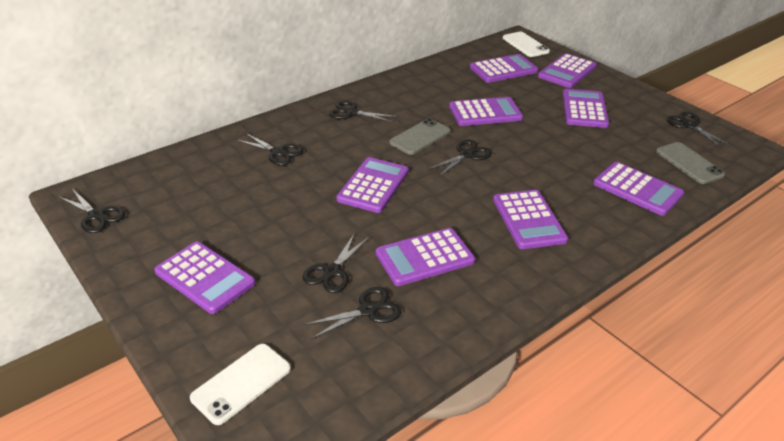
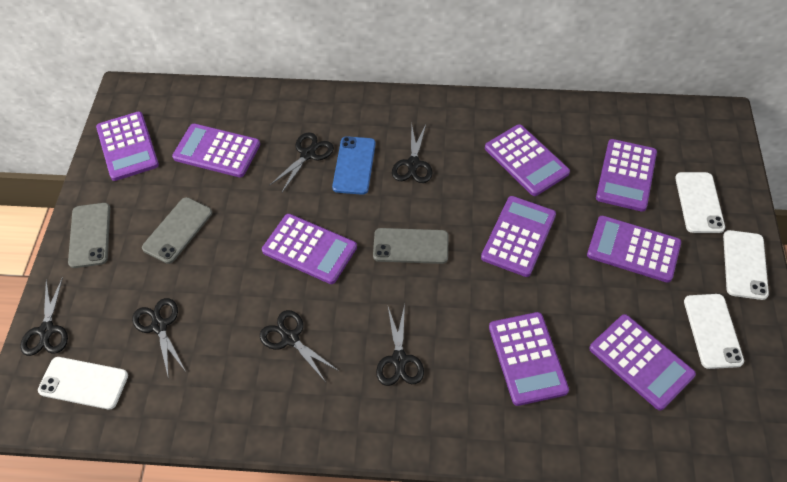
black scissors: 7 -> 6
blue phone: 0 -> 1
grey phone: 2 -> 3
white phone: 2 -> 4

